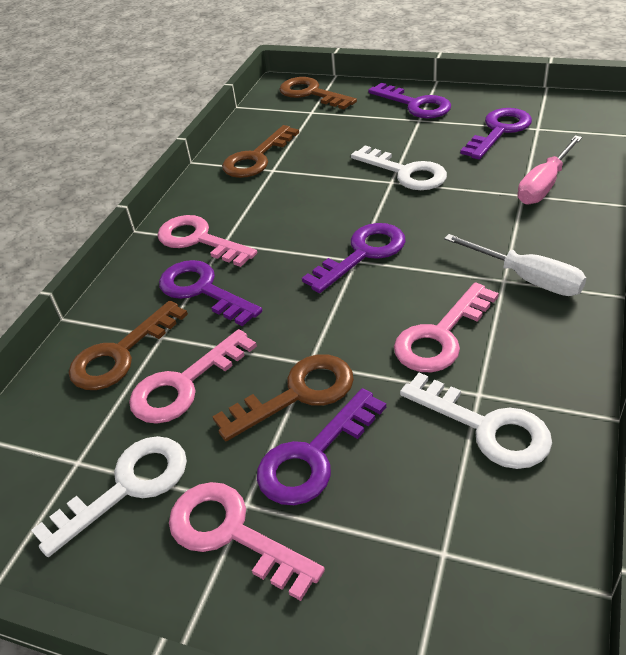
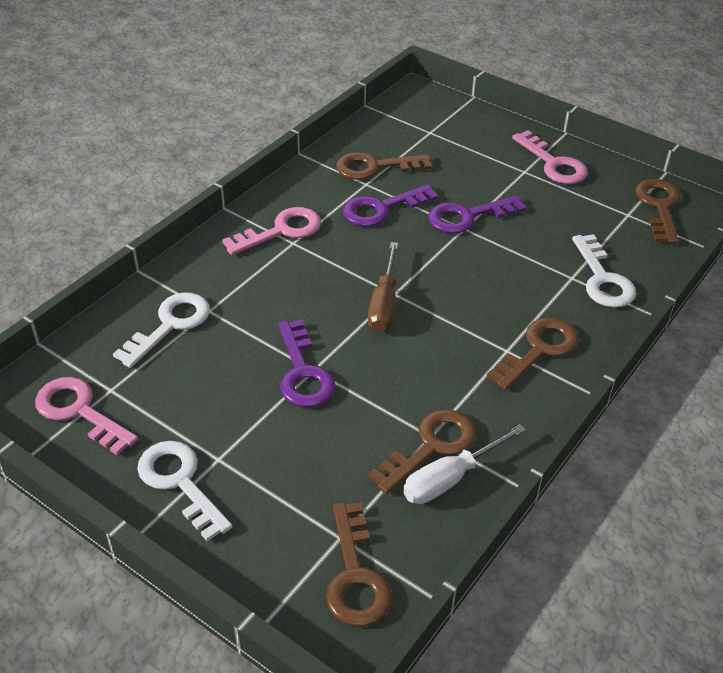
brown key: 4 -> 5
brown screwdriver: 0 -> 1
pink key: 4 -> 3
pink screwdriver: 1 -> 0
purple key: 5 -> 3

